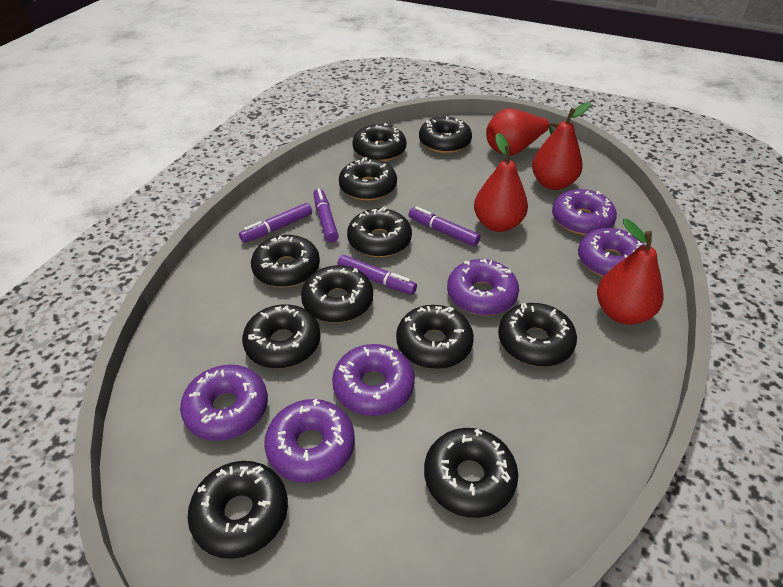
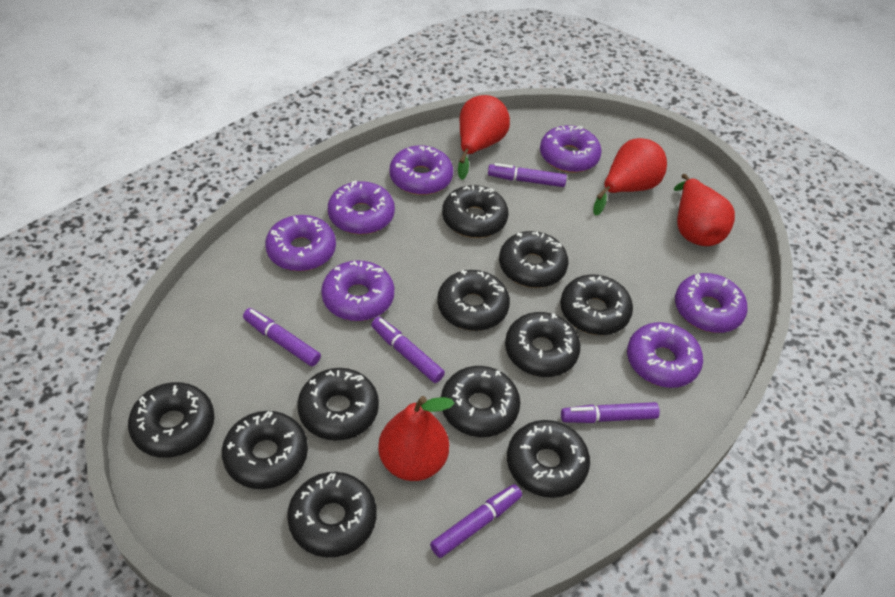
purple donut: 6 -> 7
purple marker: 4 -> 5

